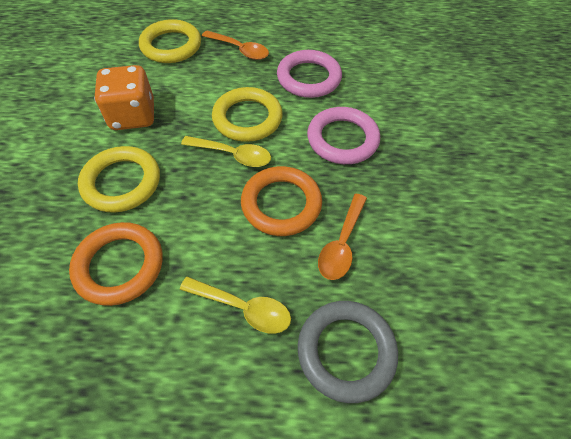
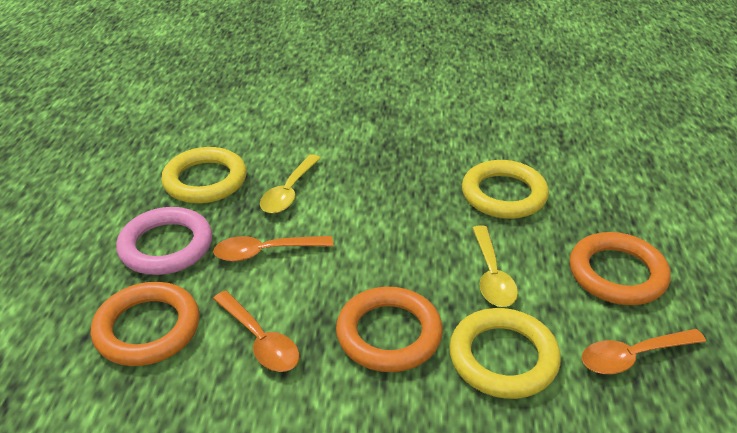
grey ring: 1 -> 0
orange dice: 1 -> 0
orange ring: 2 -> 3
orange spoon: 2 -> 3
pink ring: 2 -> 1

